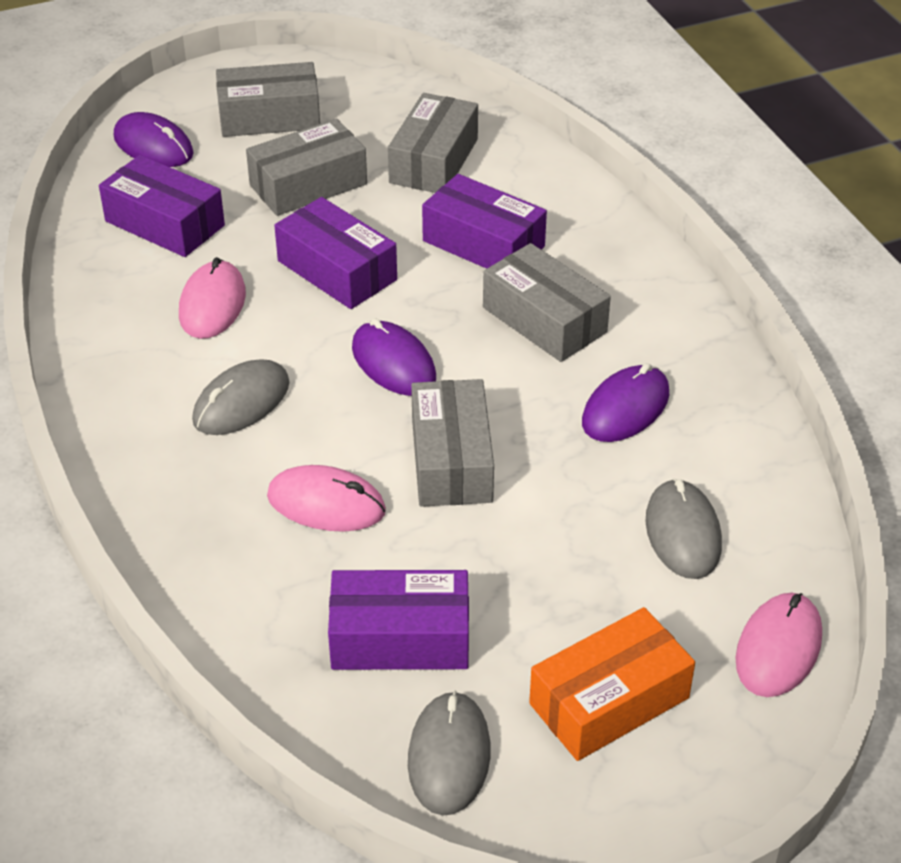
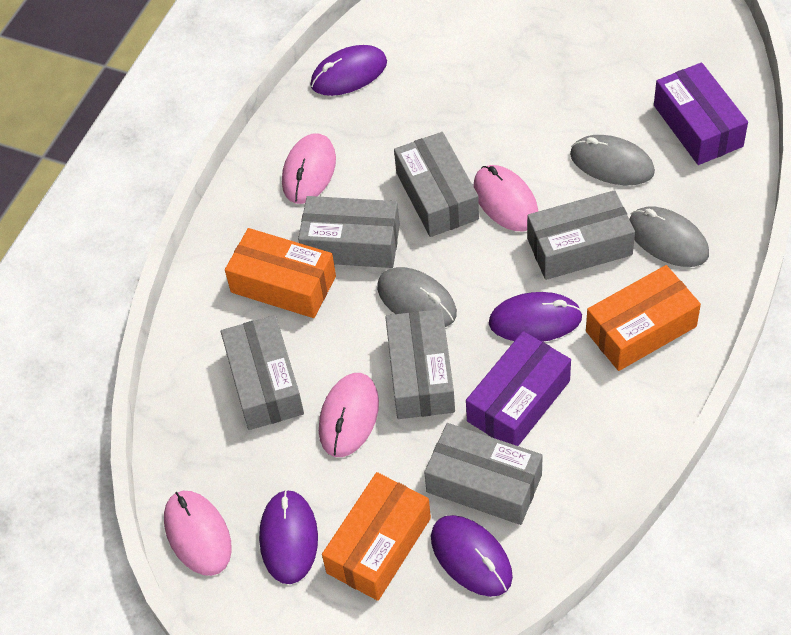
grey box: 5 -> 6
orange box: 1 -> 3
pink mouse: 3 -> 4
purple box: 4 -> 2
purple mouse: 3 -> 4

